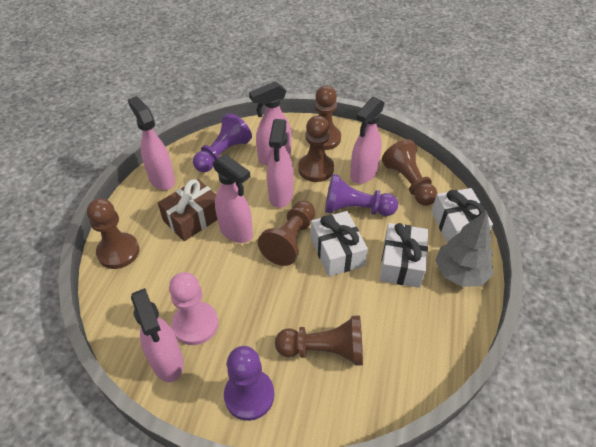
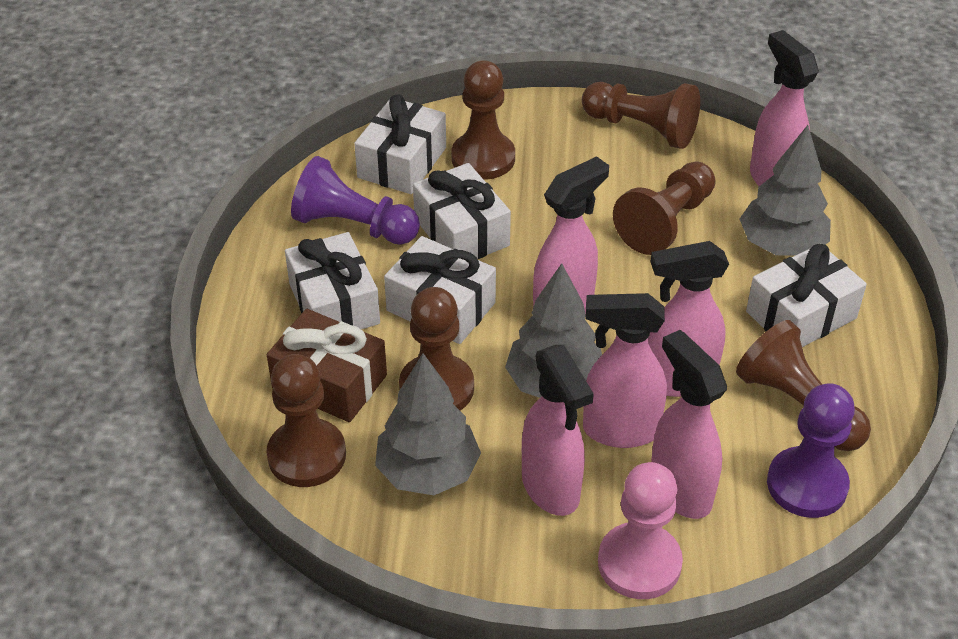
grey tree: 1 -> 3
purple pawn: 3 -> 2
white gift: 3 -> 5

